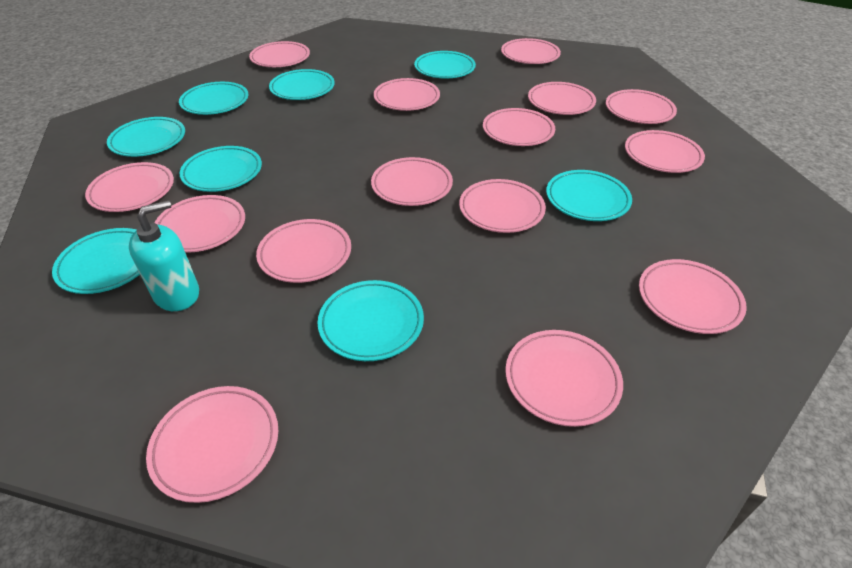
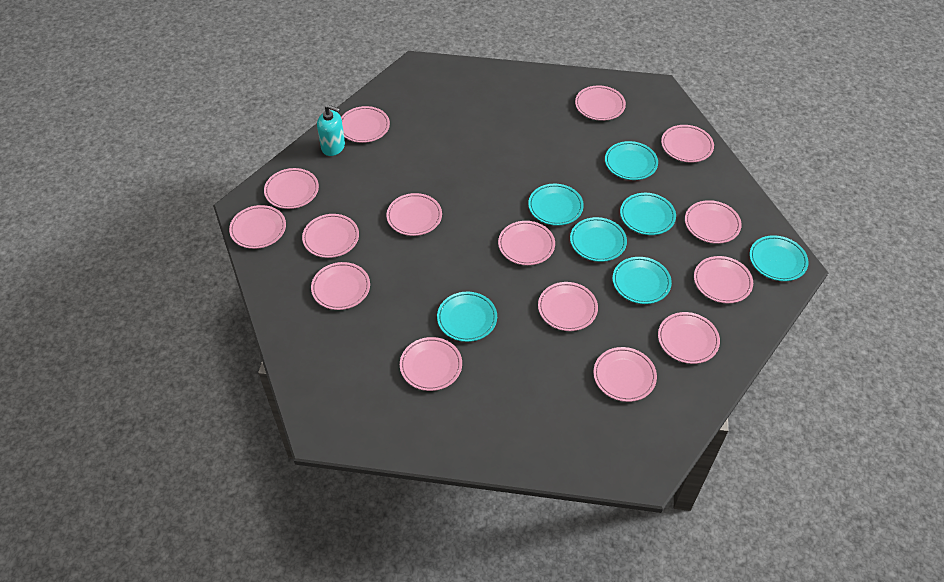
turquoise plate: 8 -> 7

